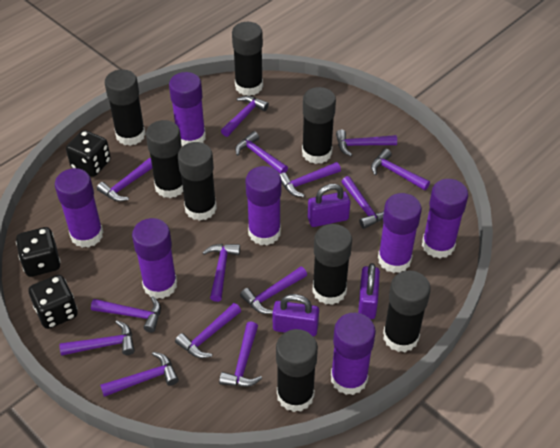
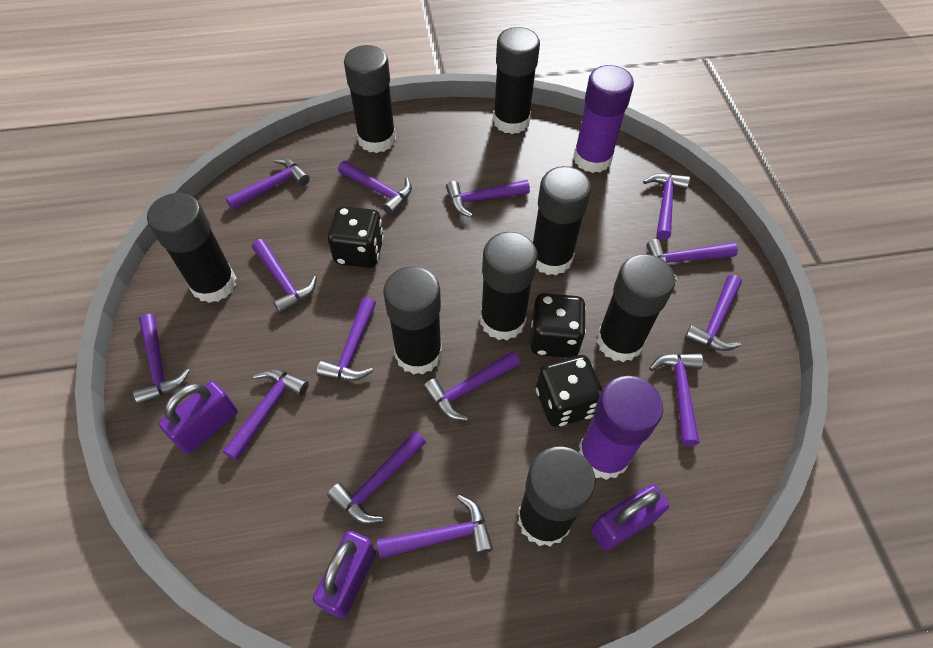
purple glue stick: 7 -> 2

